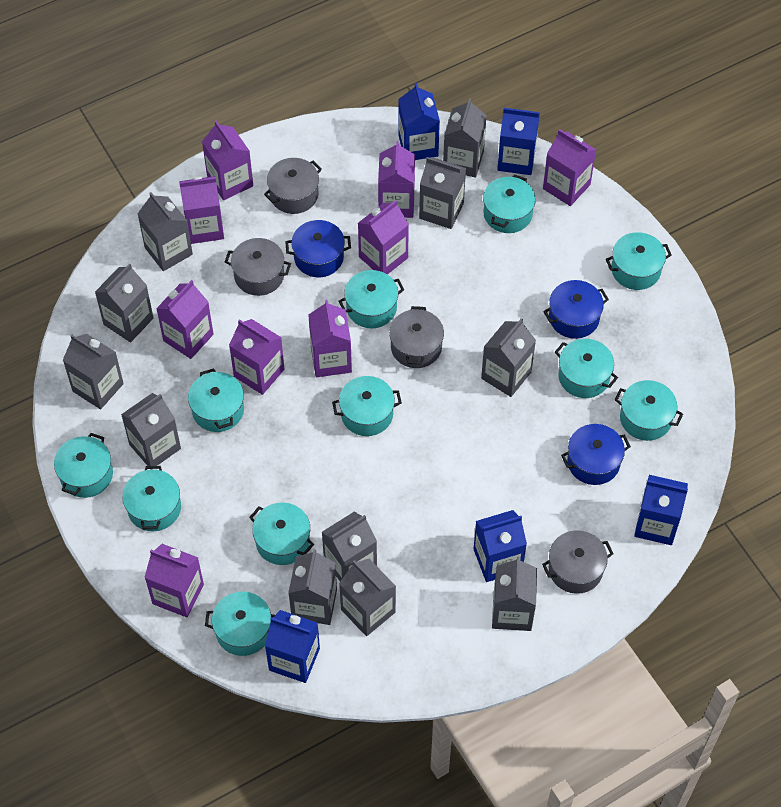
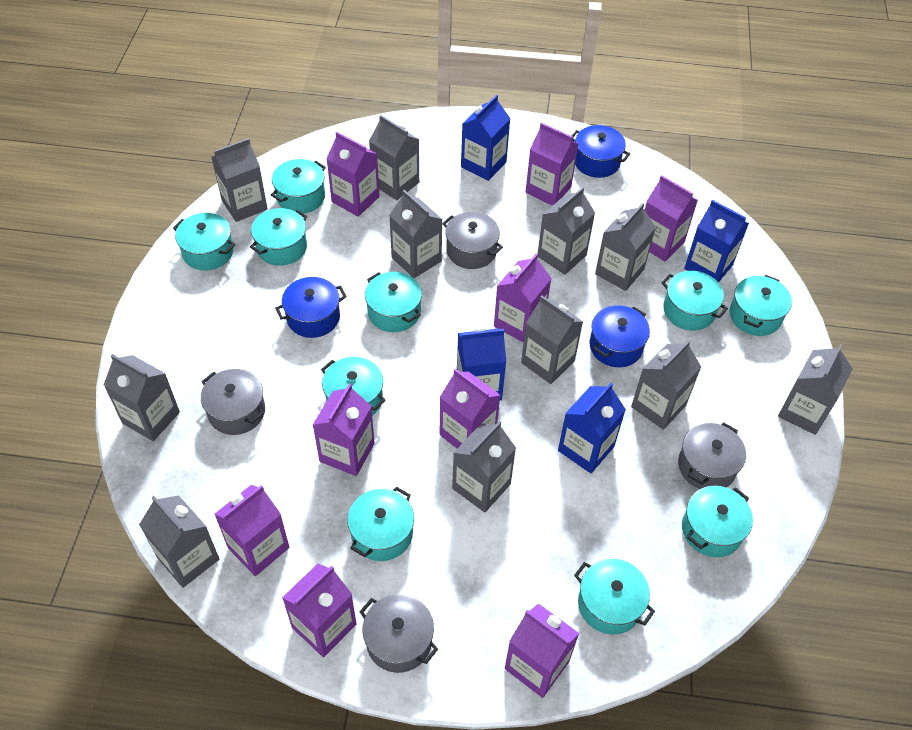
blue carton: 5 -> 4
turquoise pot: 11 -> 10

